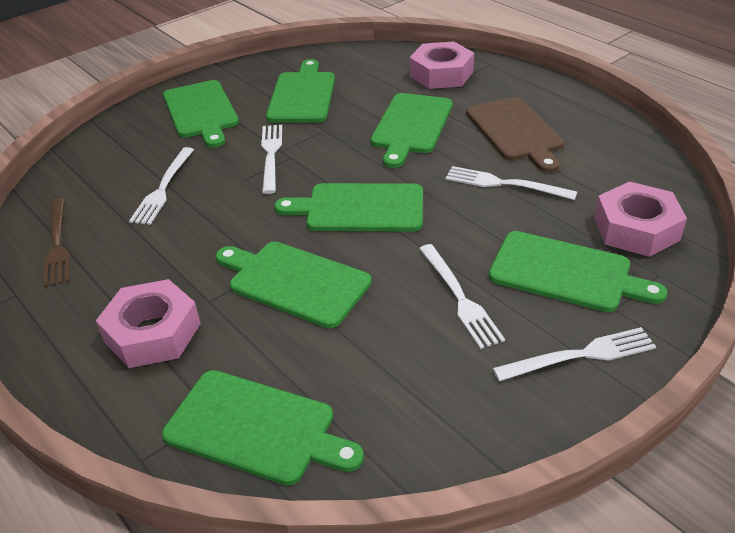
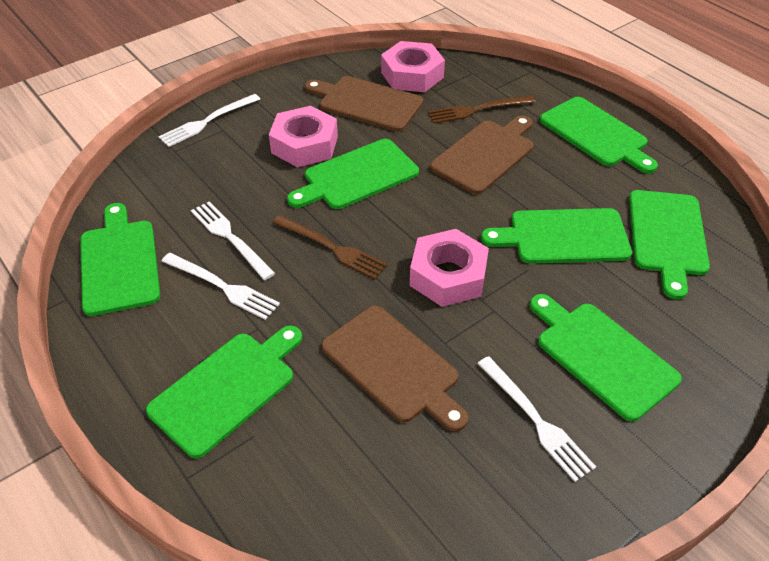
brown cutting board: 1 -> 3
brown fork: 1 -> 2
white fork: 5 -> 4

